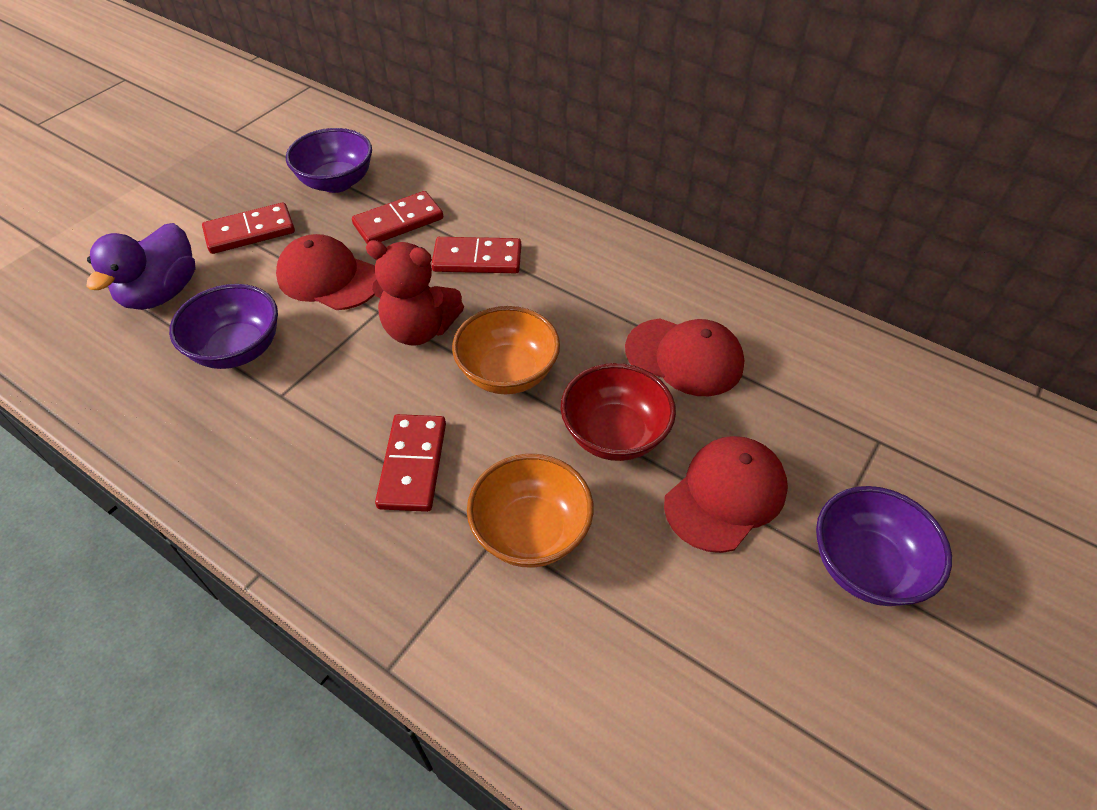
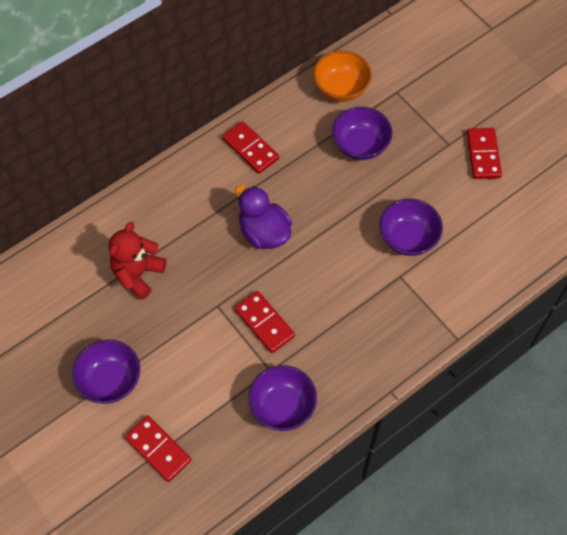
orange bowl: 2 -> 1
purple bowl: 3 -> 4
red bowl: 1 -> 0
red cap: 3 -> 0

